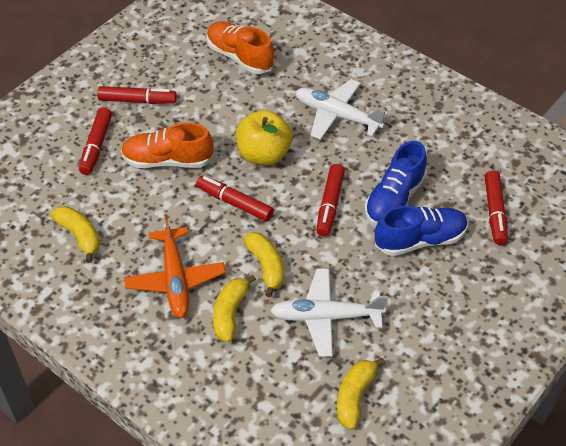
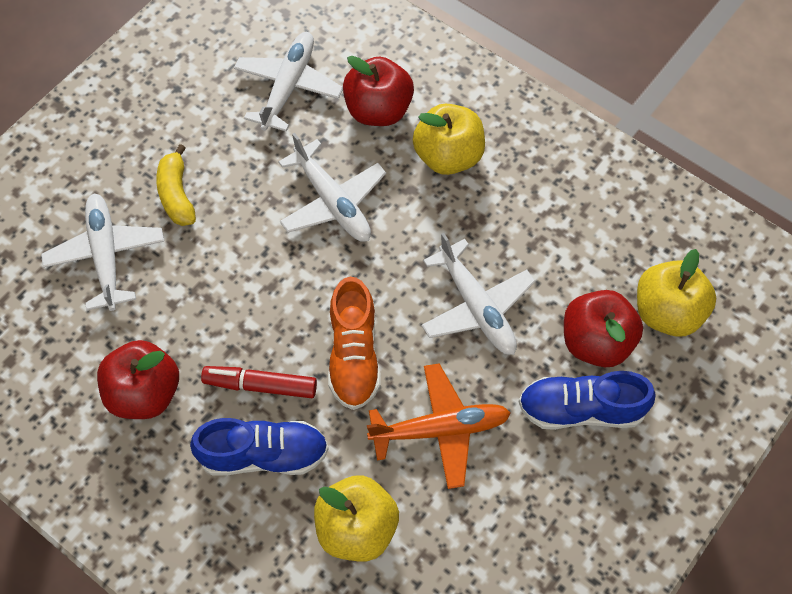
orange shoe: 2 -> 1
red apple: 0 -> 3
red marker: 5 -> 1
white plane: 2 -> 4
yellow apple: 1 -> 3
yellow banana: 4 -> 1

